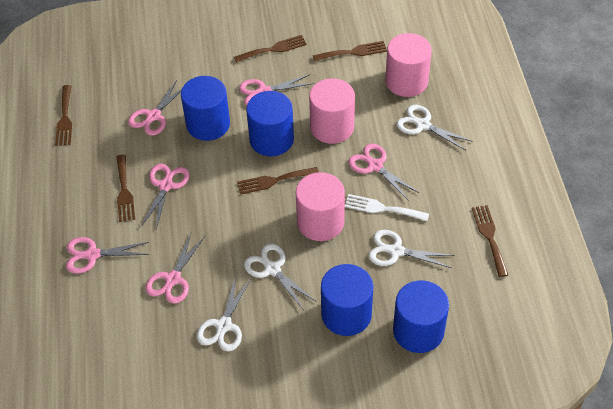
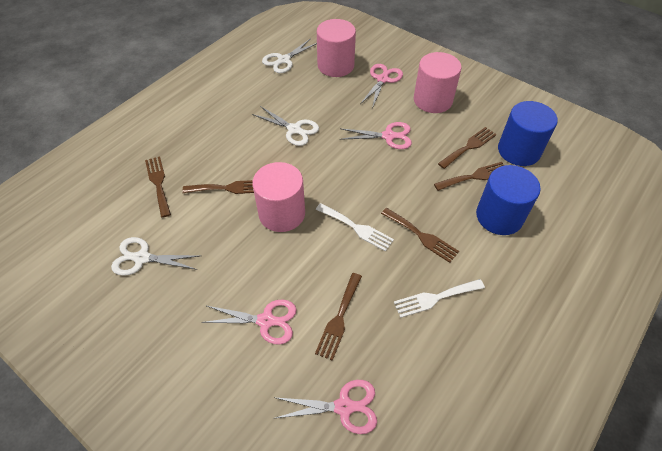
blue cylinder: 4 -> 2
pink scissors: 6 -> 4
white fork: 1 -> 2
white scissors: 4 -> 3

